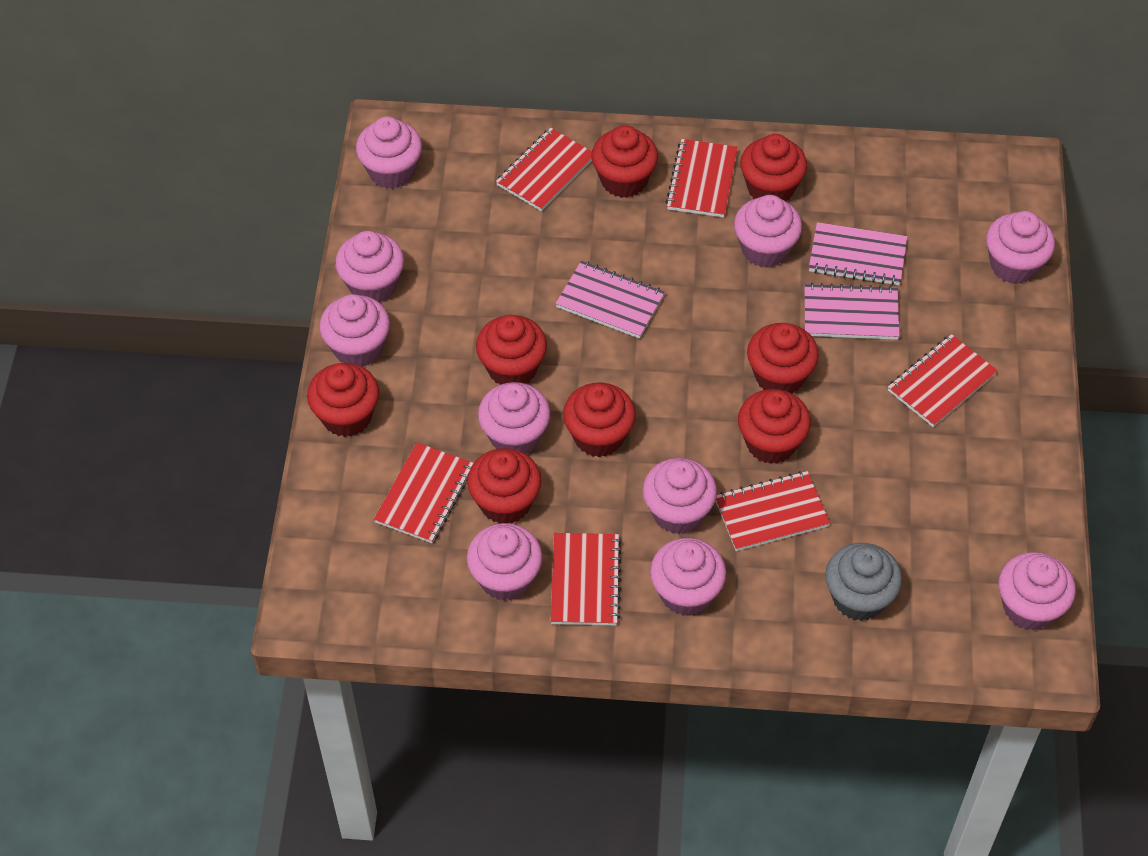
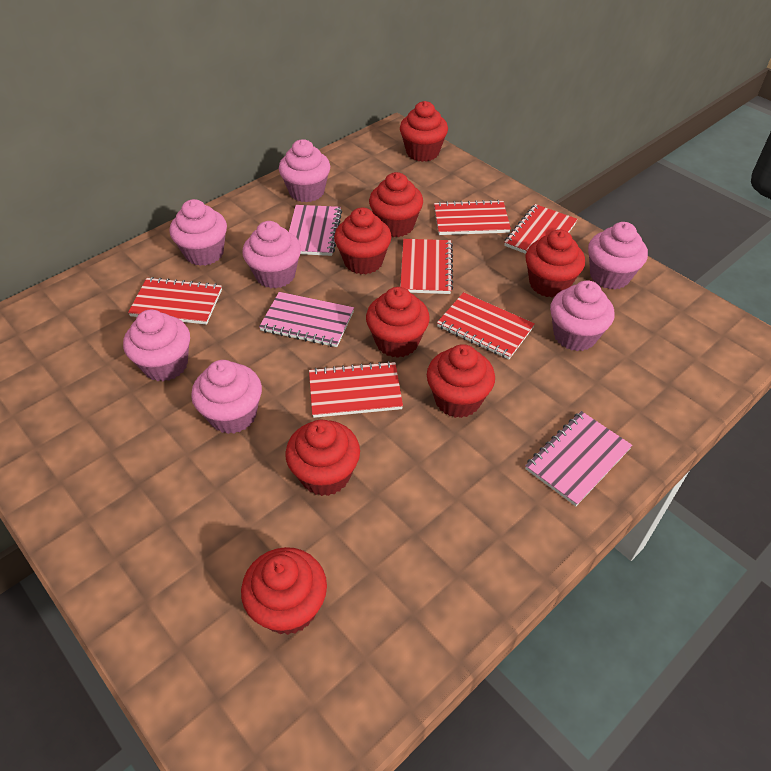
grey cupcake: 1 -> 0
pink cupcake: 10 -> 7

